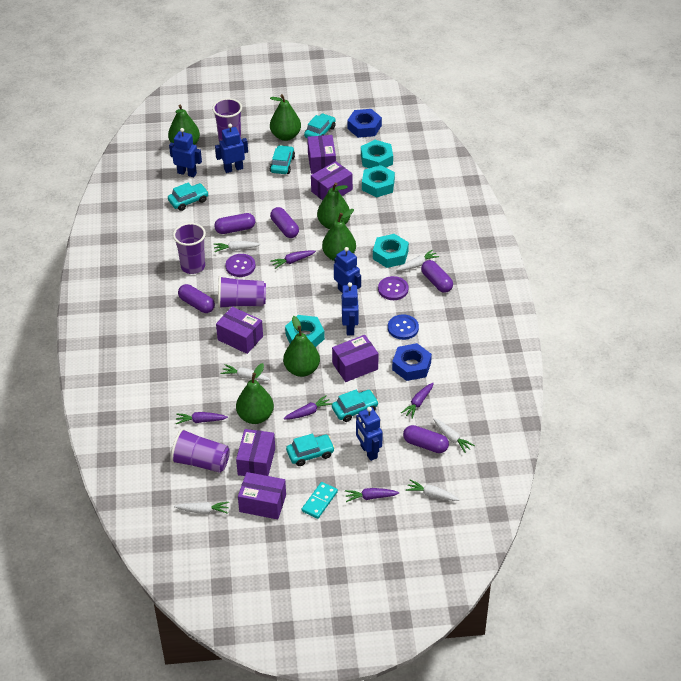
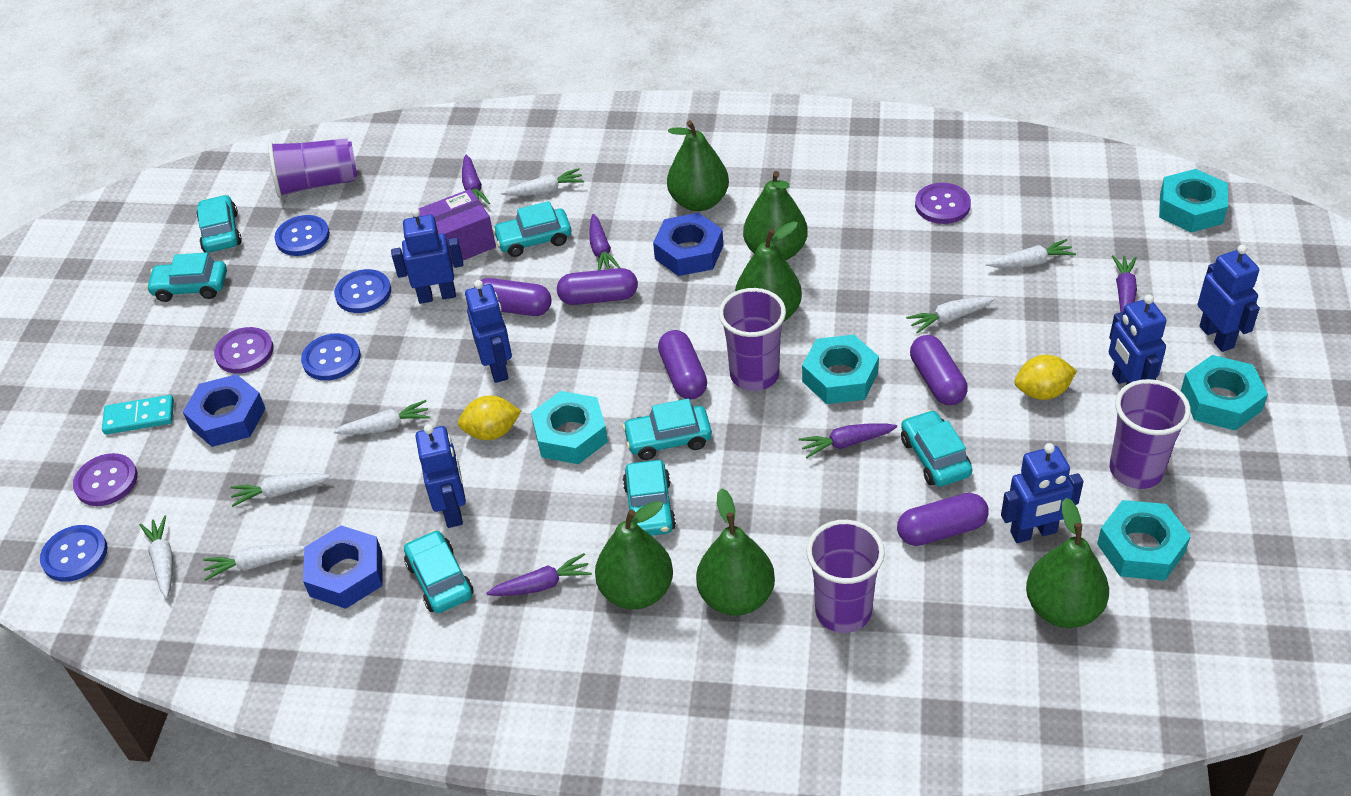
blue button: 1 -> 4
blue nut: 2 -> 3
blue robot: 5 -> 6
purple box: 6 -> 1
purple button: 2 -> 3
turquoise car: 5 -> 7
turquoise nut: 4 -> 5
white carrot: 6 -> 7
yellow lemon: 0 -> 2

